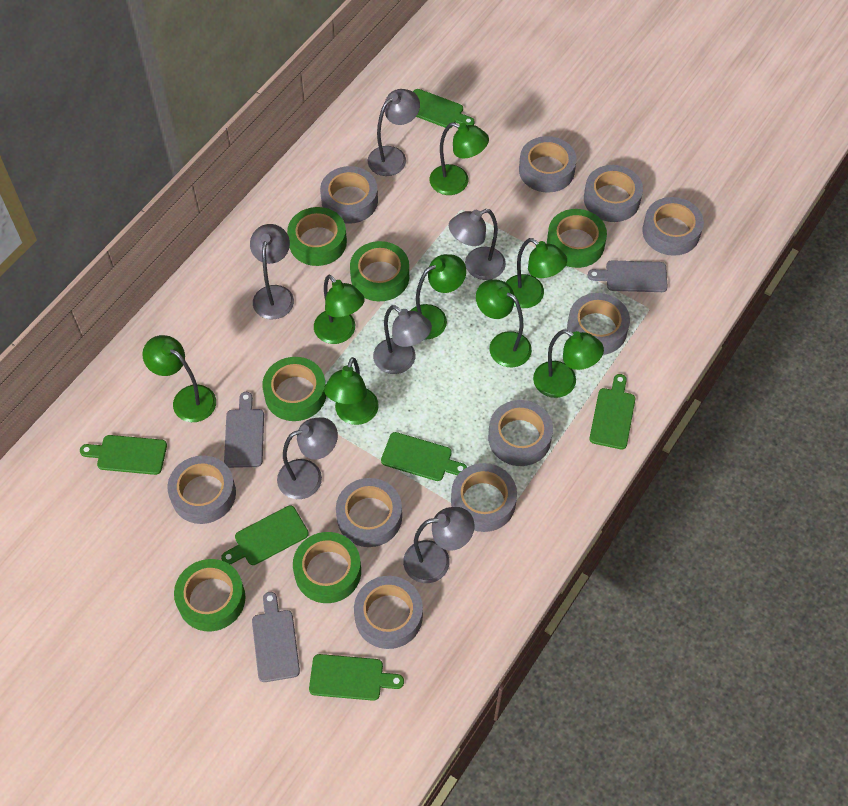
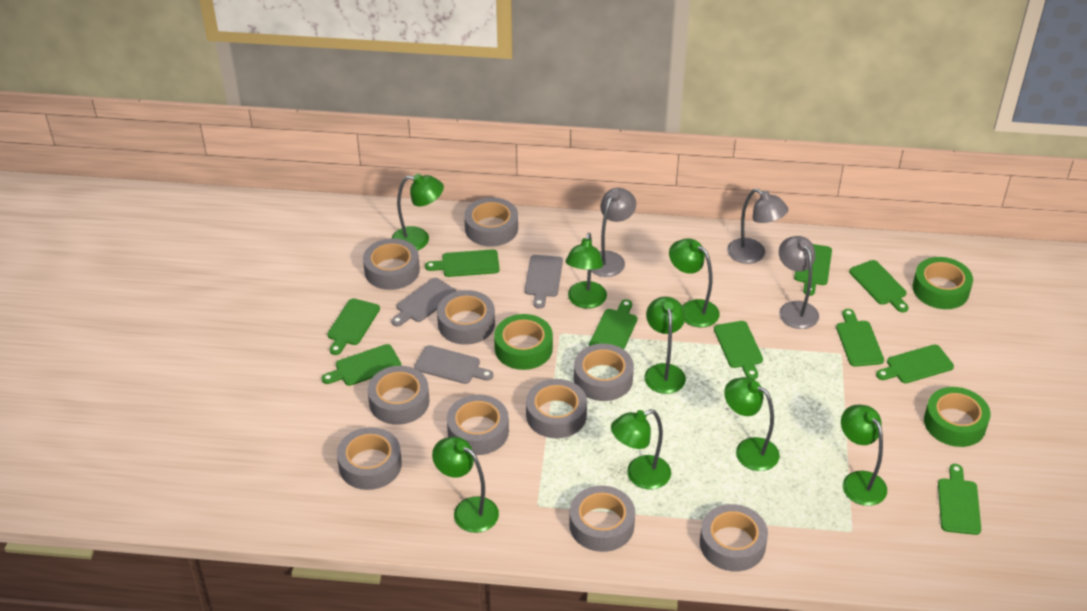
green cutting board: 6 -> 10
green tape: 6 -> 3
grey lamp: 6 -> 3

